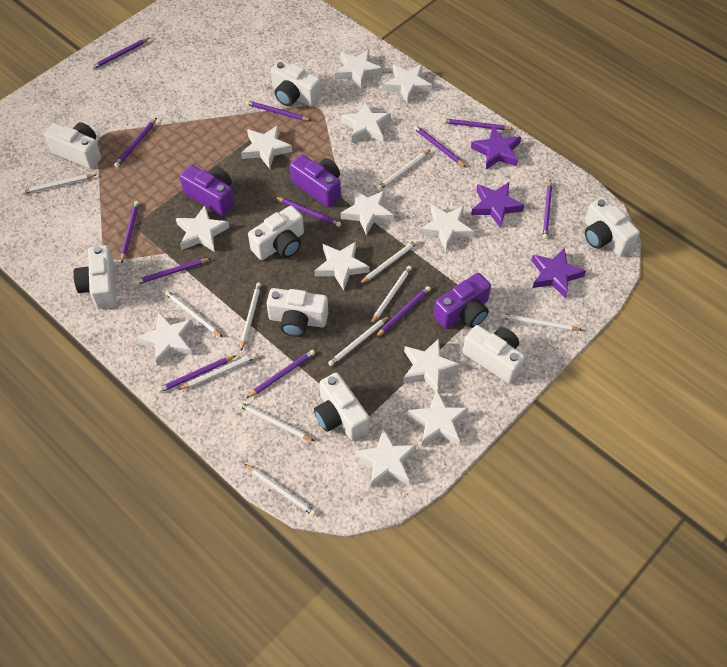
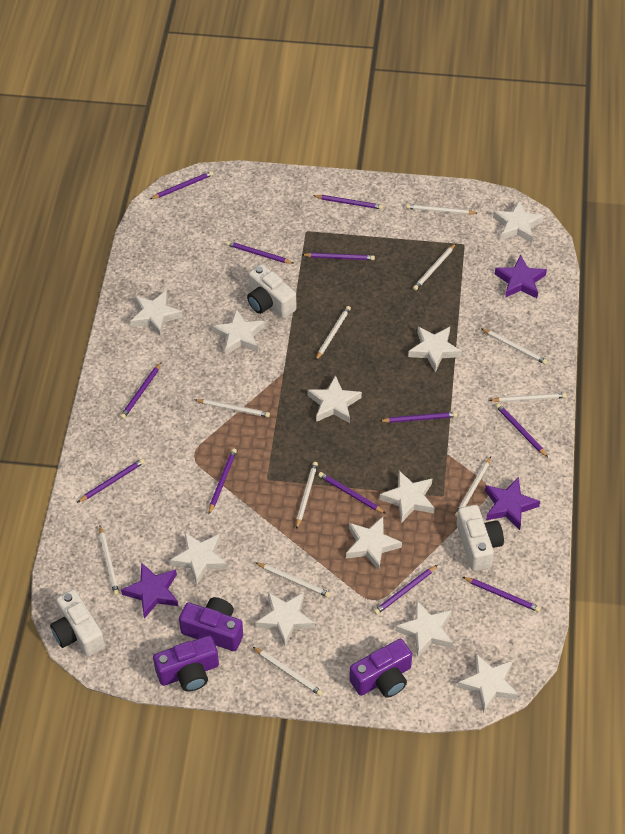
white camera: 8 -> 3
white star: 12 -> 11

